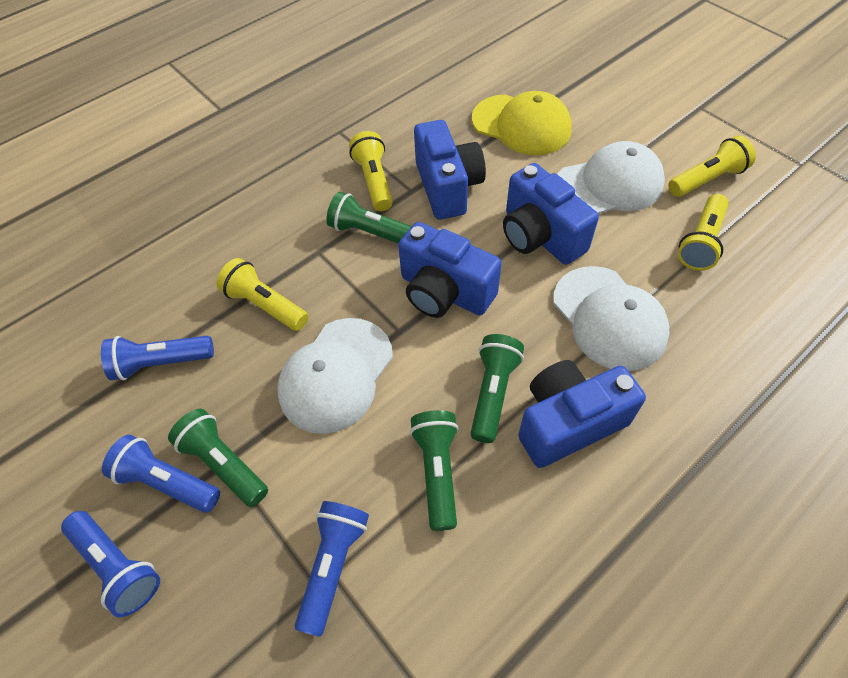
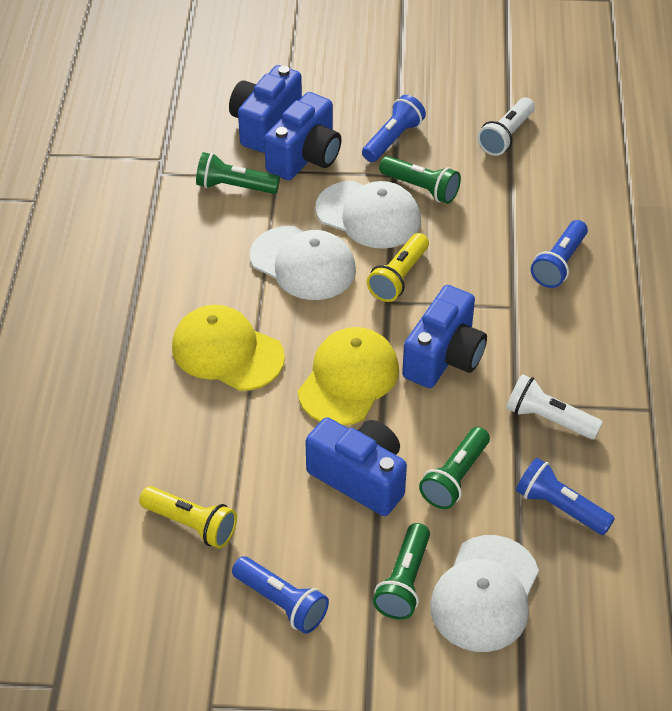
white flashlight: 0 -> 2
yellow cap: 1 -> 2
yellow flashlight: 4 -> 2

